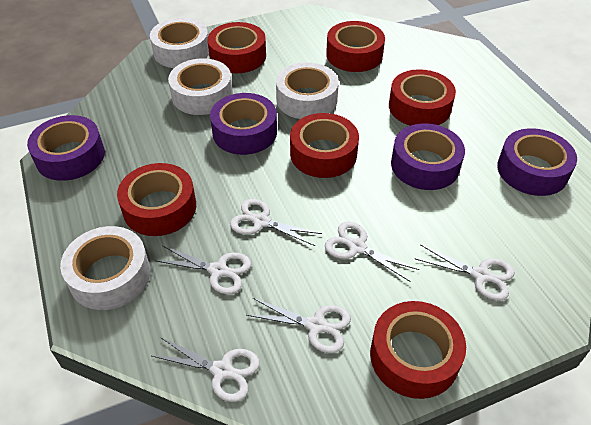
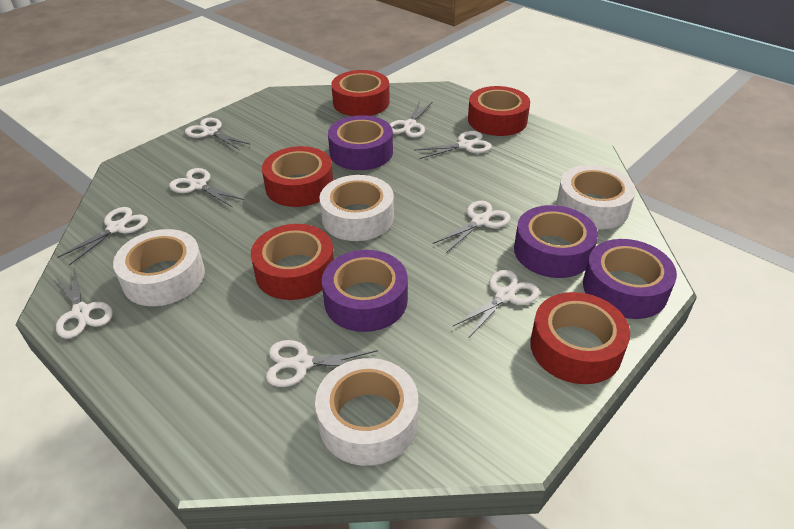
red tape: 6 -> 5
white scissors: 6 -> 9

